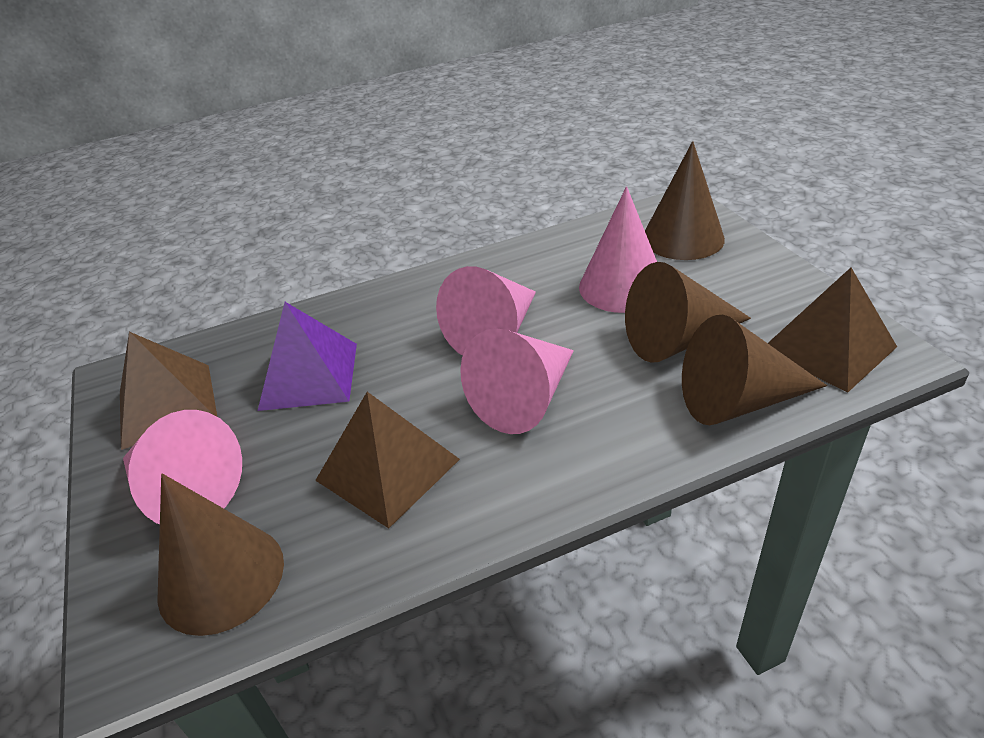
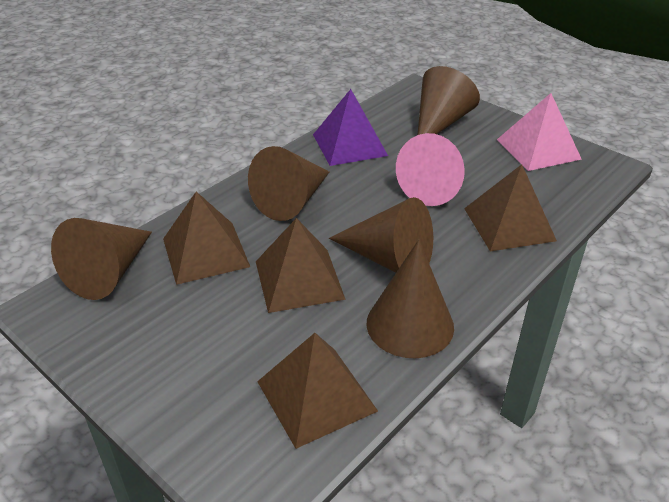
brown cone: 4 -> 5
brown pyramid: 3 -> 4
pink cone: 4 -> 1
pink pyramid: 0 -> 1

